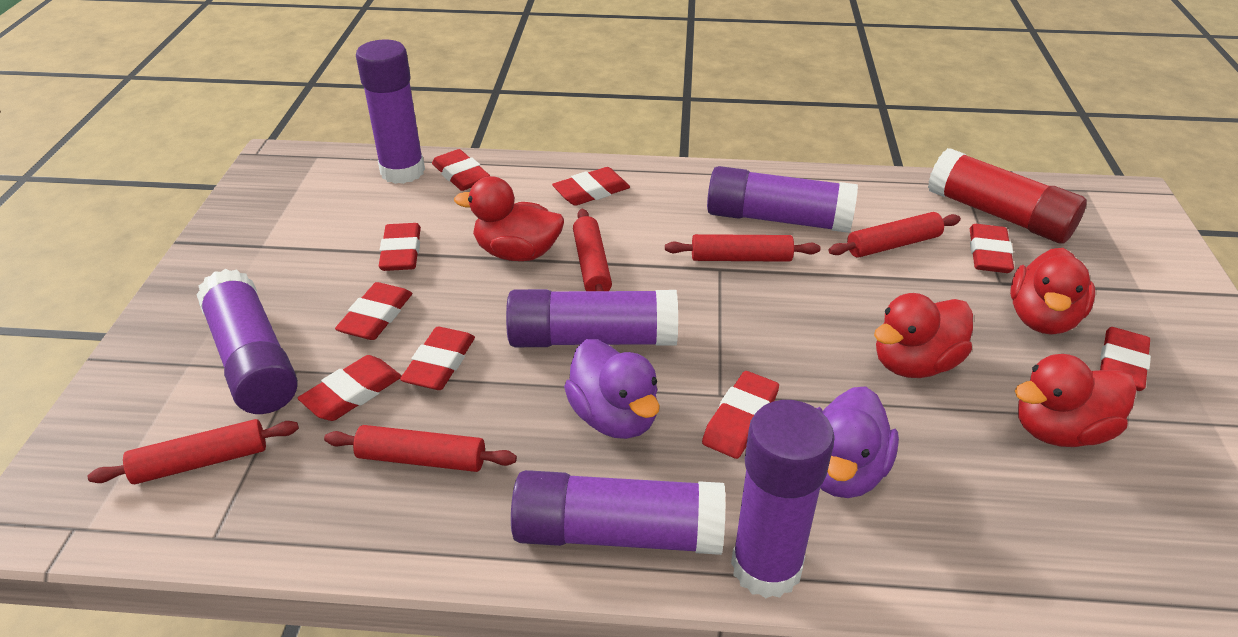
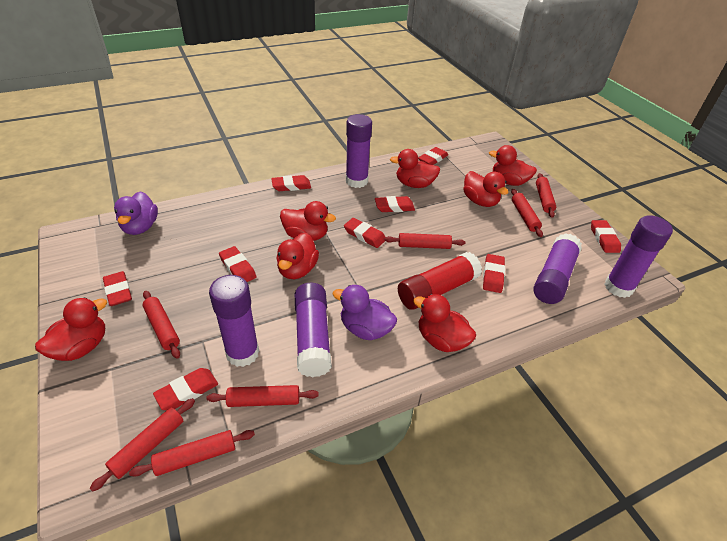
purple glue stick: 6 -> 5
red duck: 4 -> 7
red rolling pin: 5 -> 7

